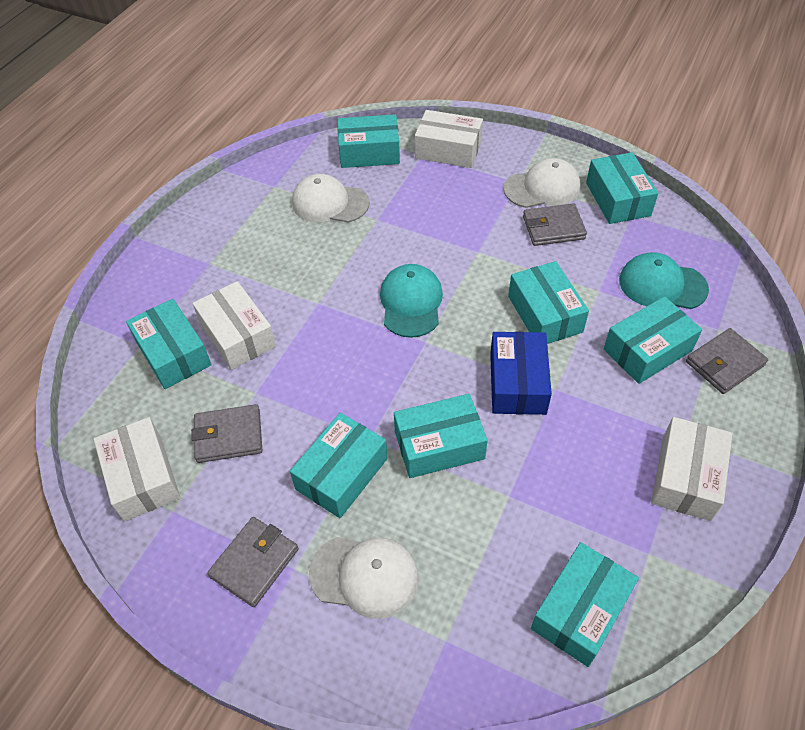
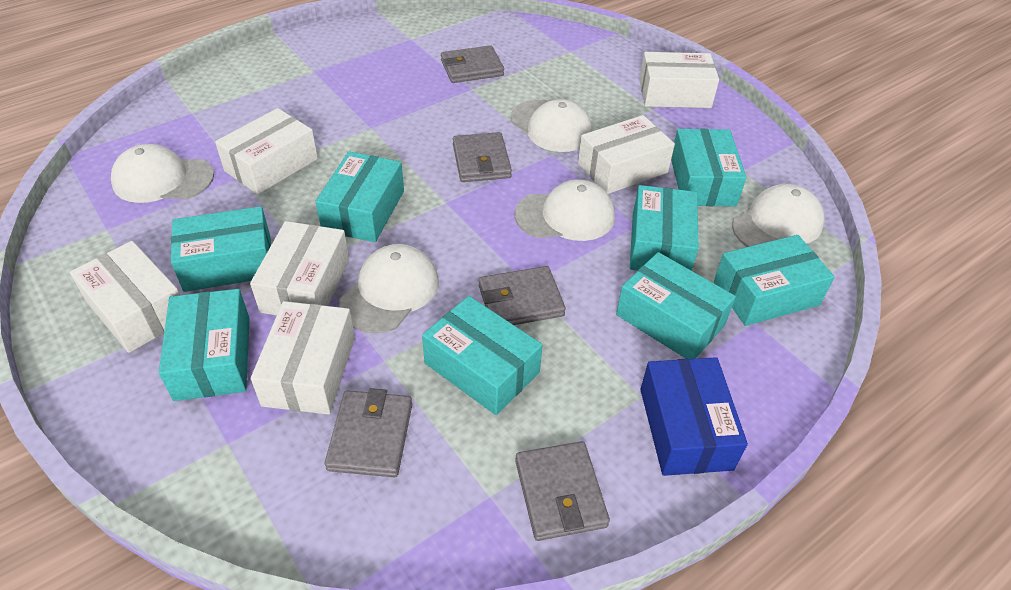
grey wallet: 4 -> 5
turquoise cap: 2 -> 0
white box: 4 -> 6
white cap: 3 -> 5

